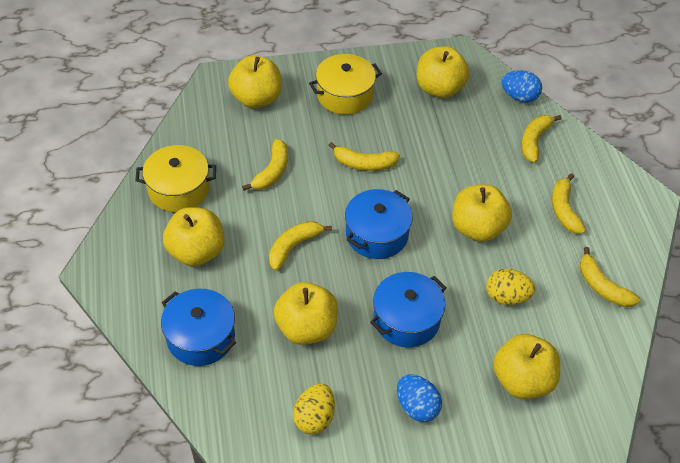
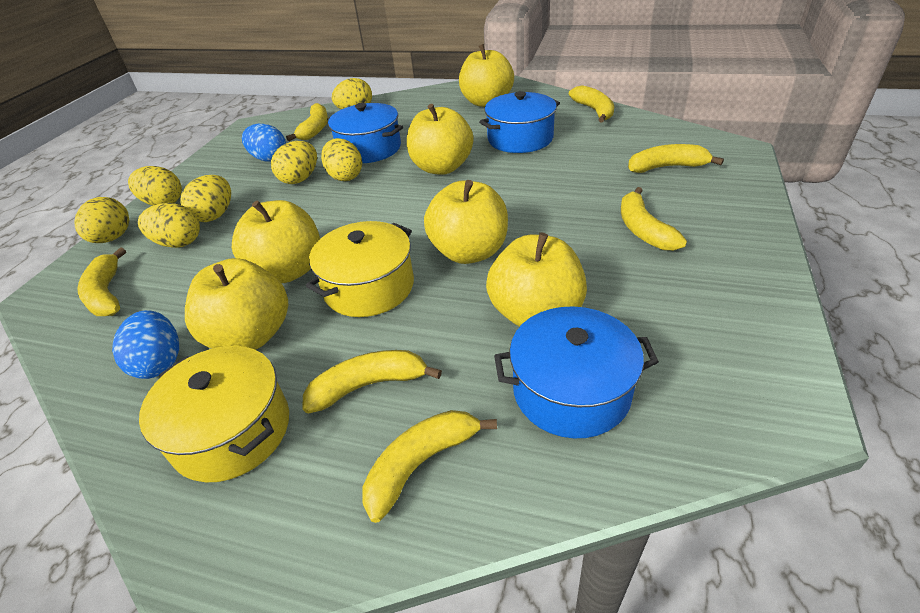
yellow banana: 6 -> 7
yellow egg: 2 -> 7

